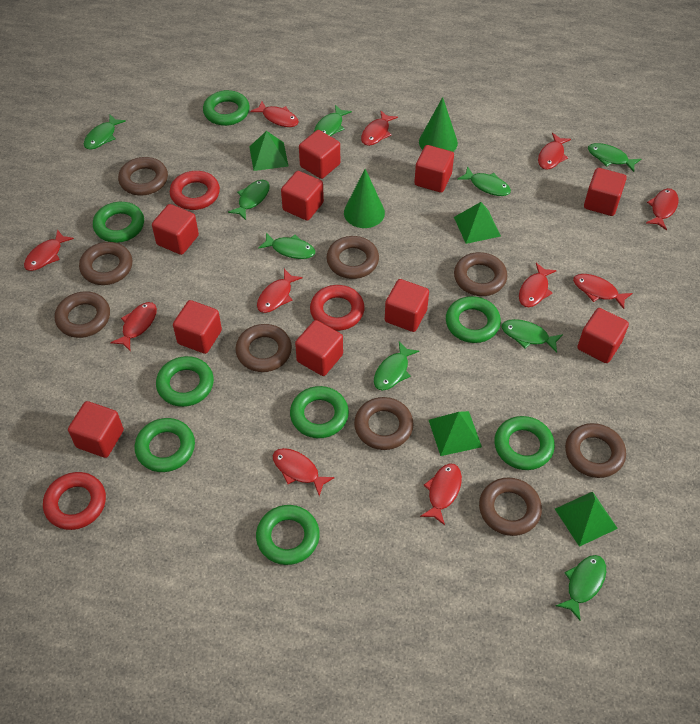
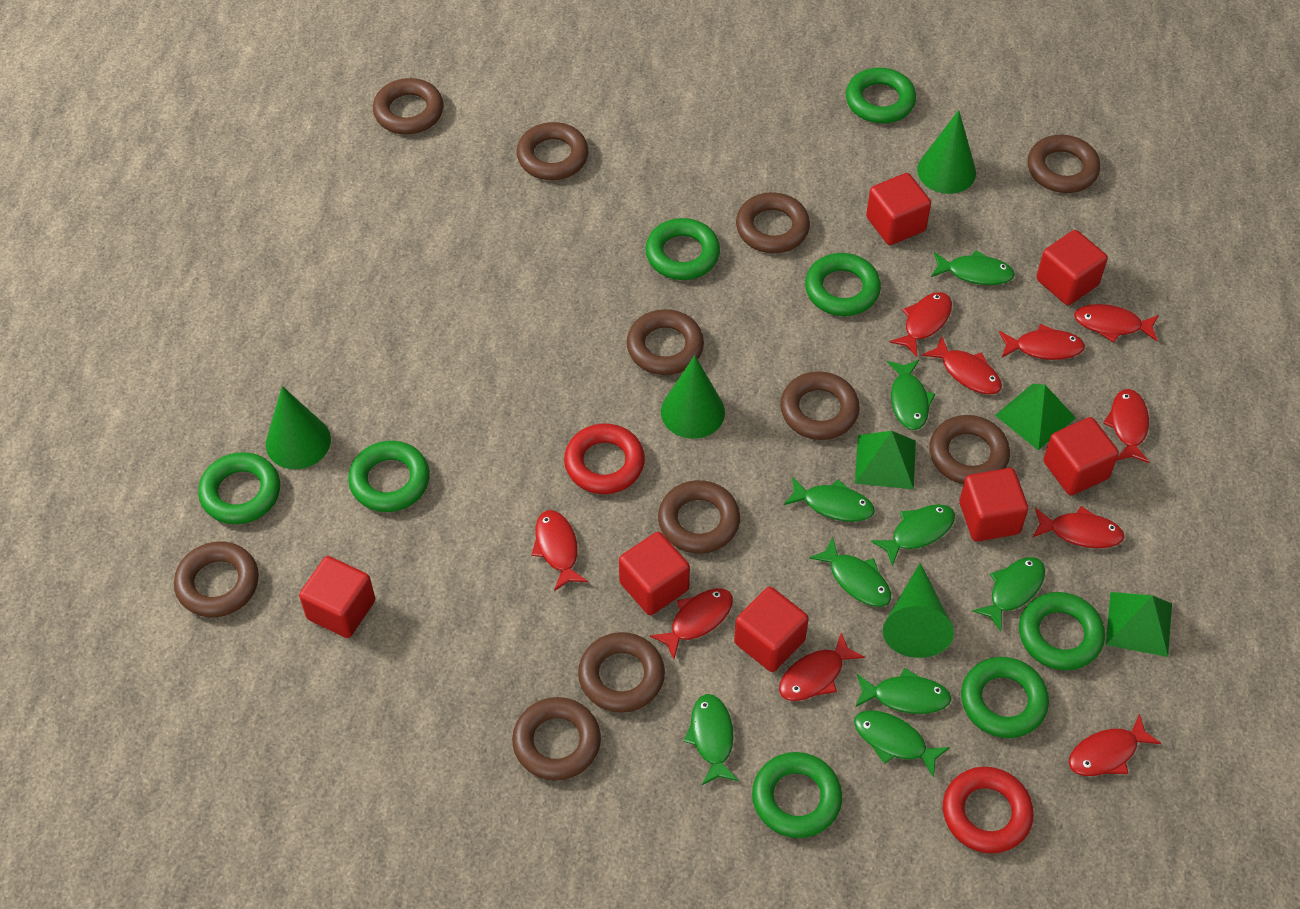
brown ring: 9 -> 11
green cone: 2 -> 4
green pyramid: 4 -> 3
red cube: 10 -> 7
red fish: 11 -> 10
red ring: 3 -> 2

